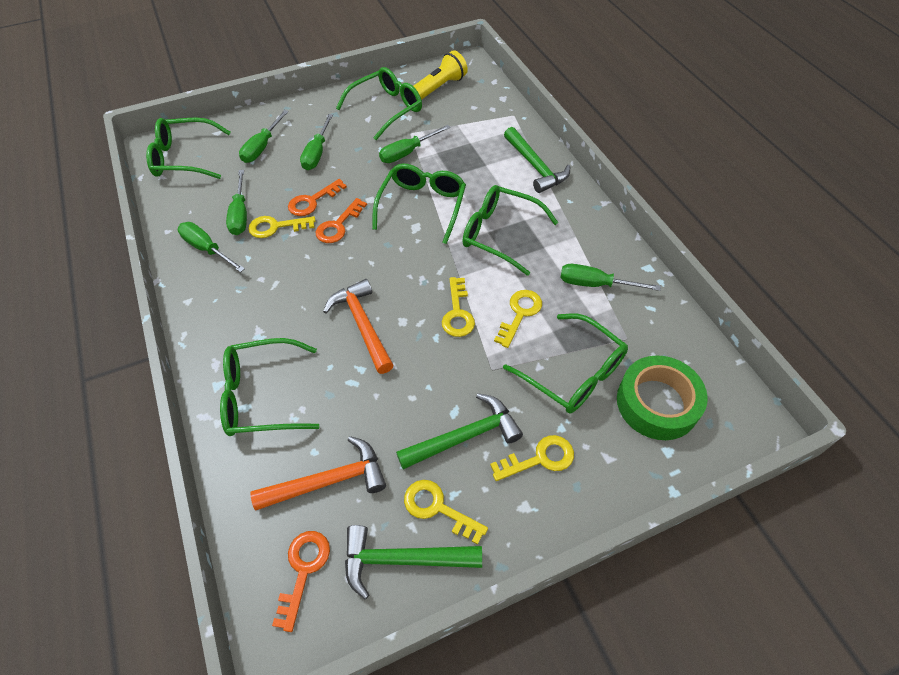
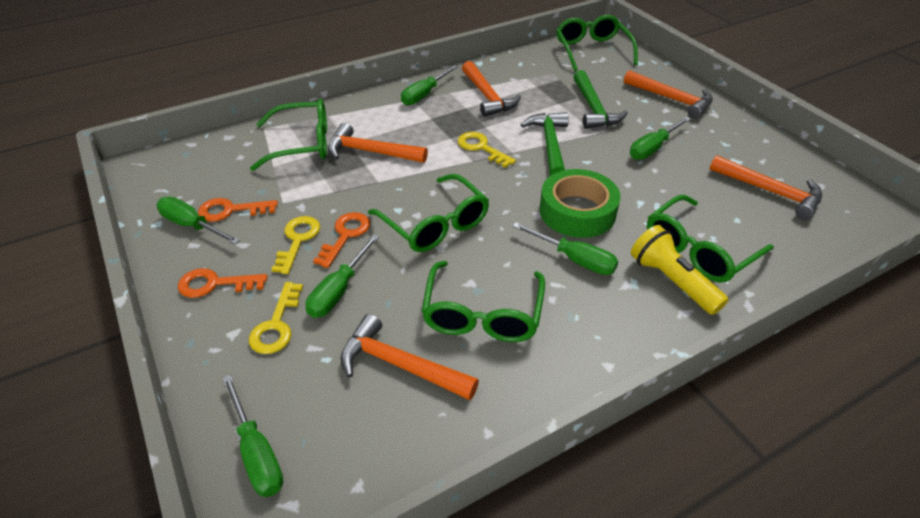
green glasses: 6 -> 5
green hammer: 3 -> 2
orange hammer: 2 -> 5
yellow key: 5 -> 3

